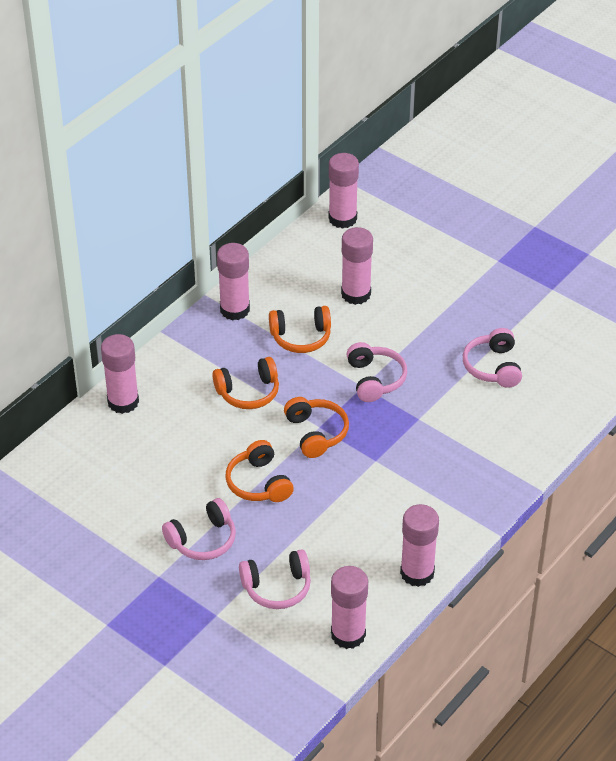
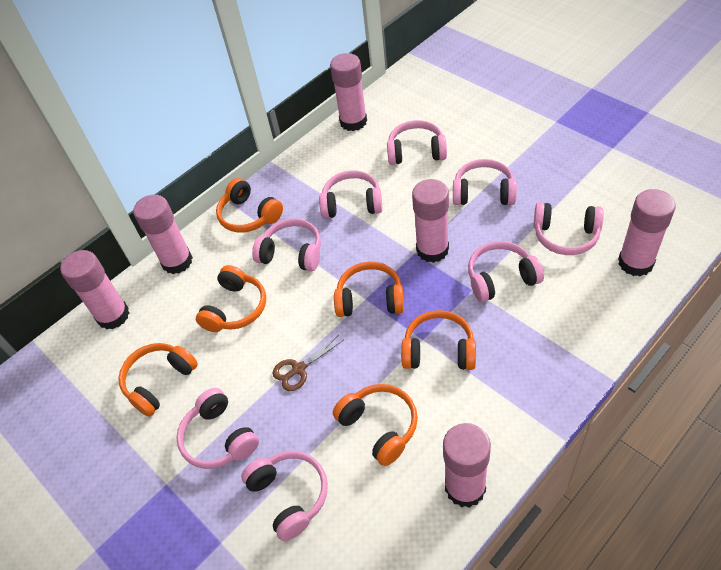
brown scissors: 0 -> 1
orange headphones: 4 -> 6
pink headphones: 4 -> 8

